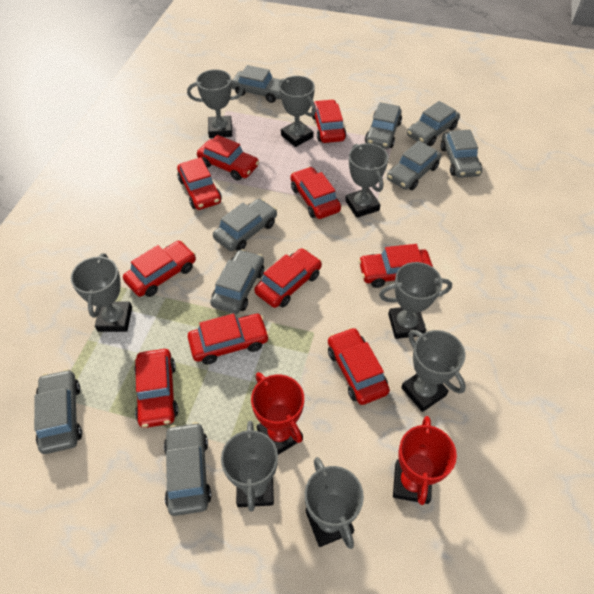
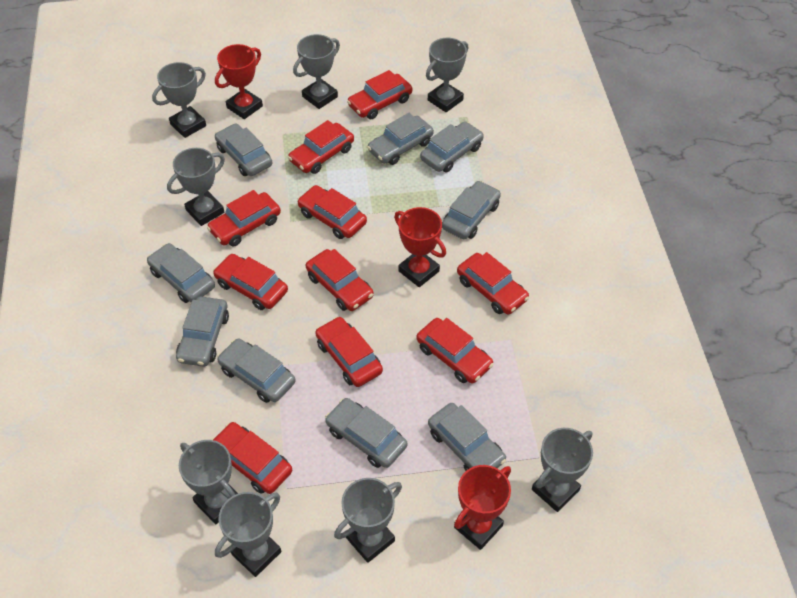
red trophy: 2 -> 3

